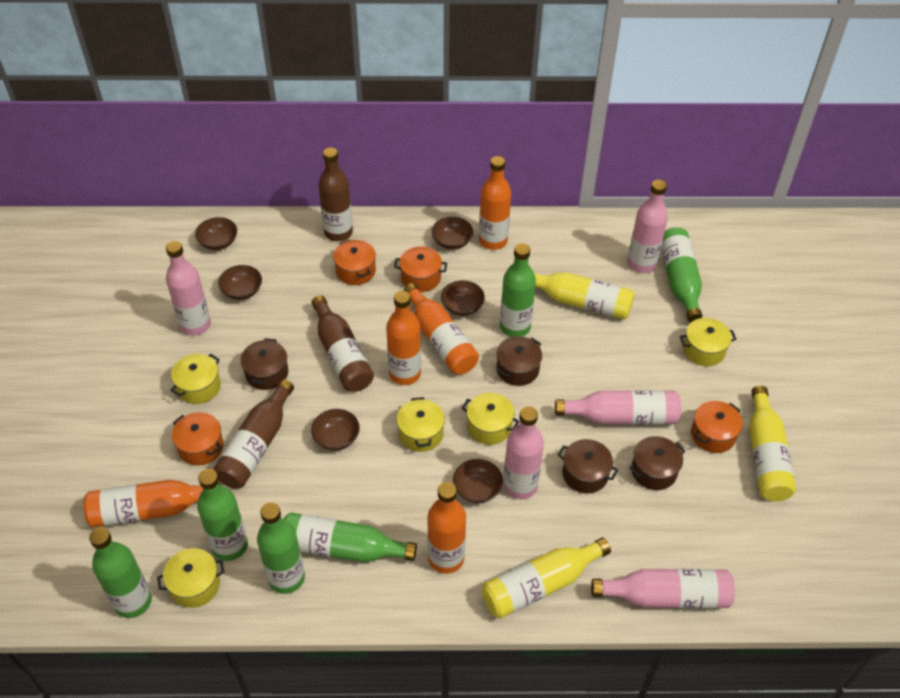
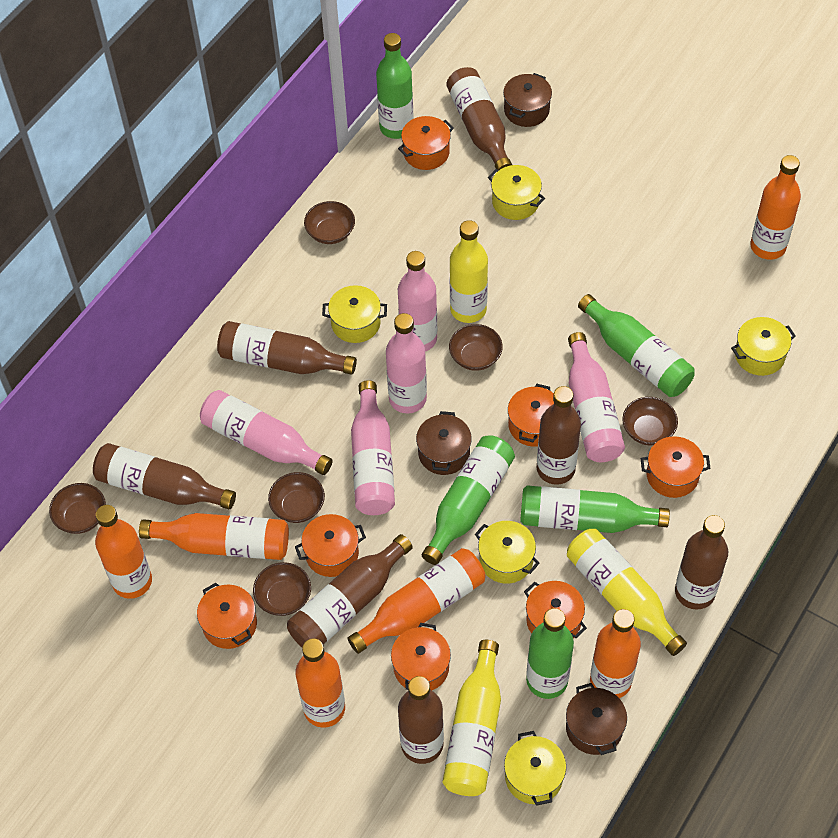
brown bottle: 3 -> 7
brown pot: 4 -> 3
green bottle: 6 -> 5
orange bottle: 5 -> 6
orange pot: 4 -> 7

